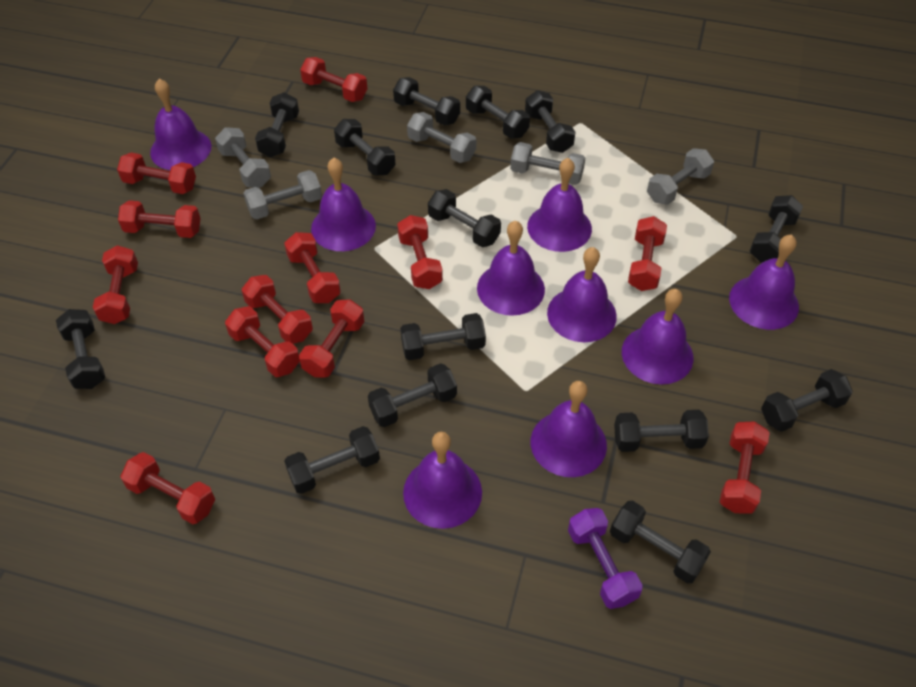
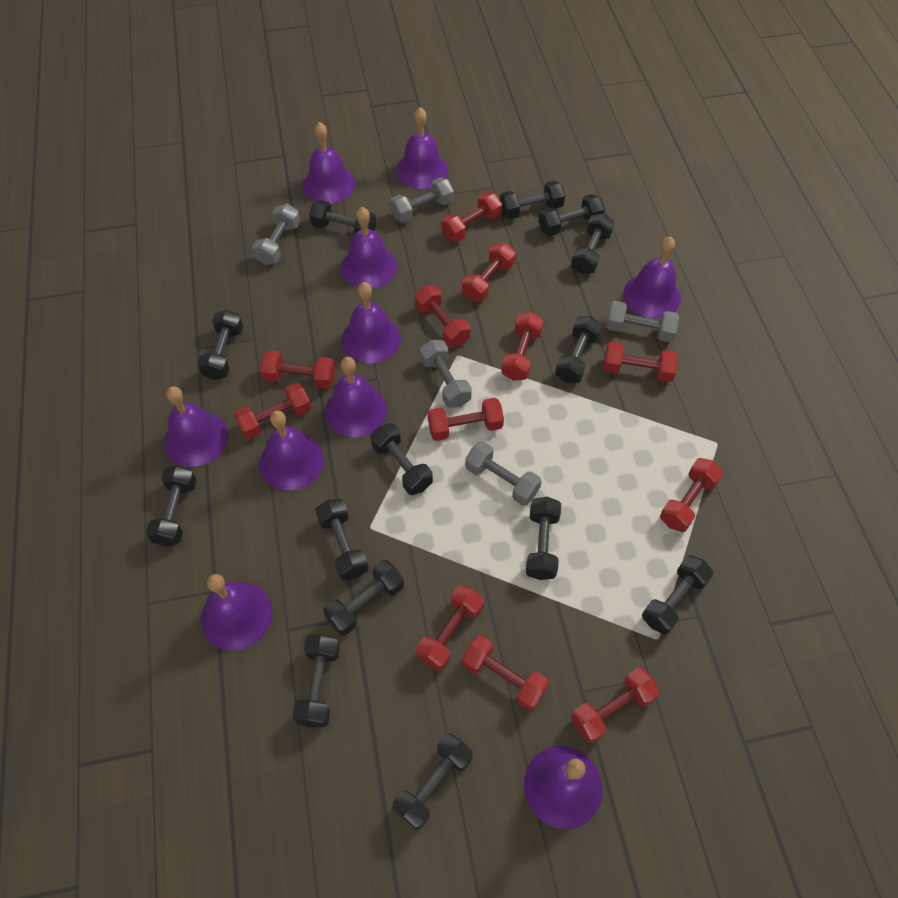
purple bell: 9 -> 10
purple dumbbell: 1 -> 0

